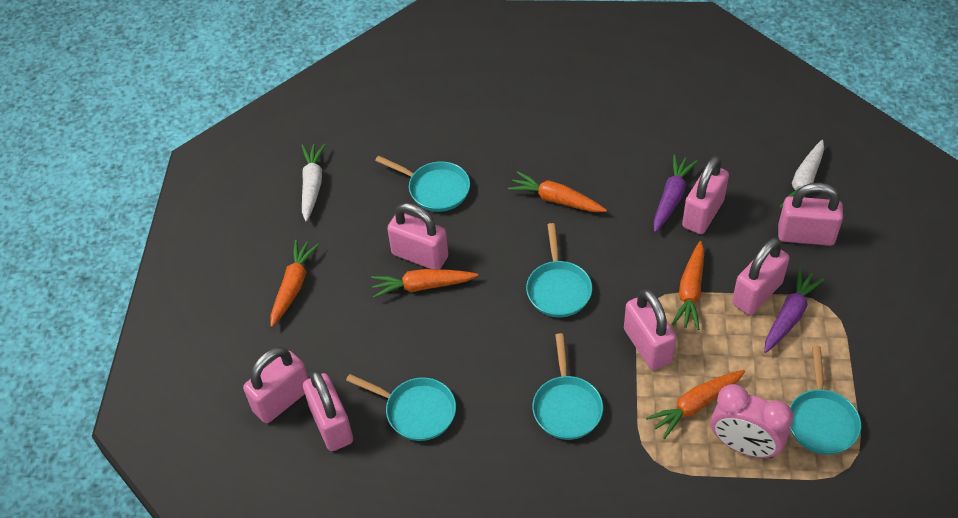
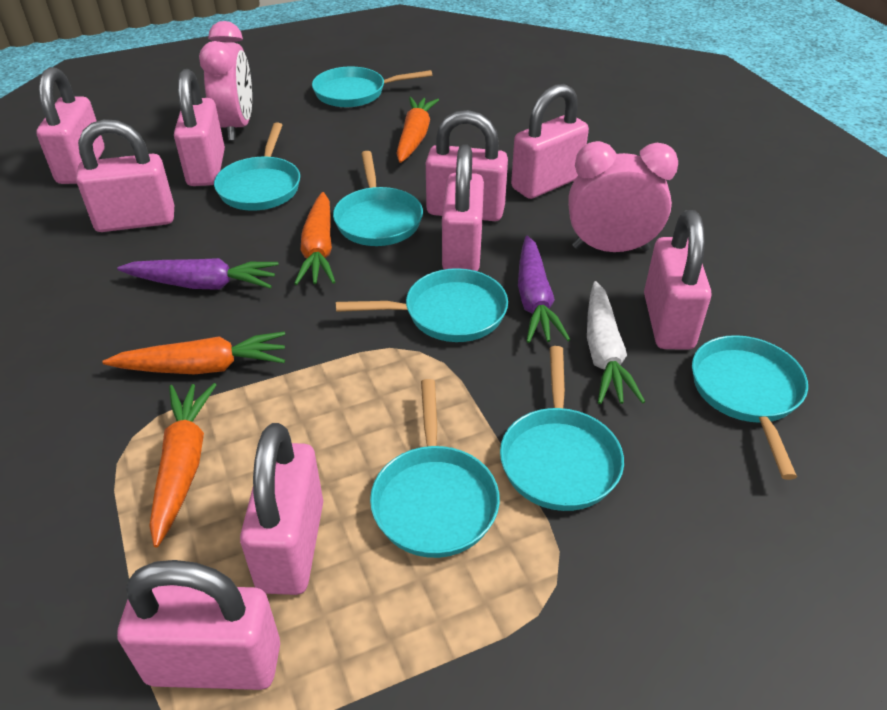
orange carrot: 5 -> 4
pink clock: 1 -> 2
pink padlock: 7 -> 9
turquoise pan: 5 -> 7
white carrot: 2 -> 1

